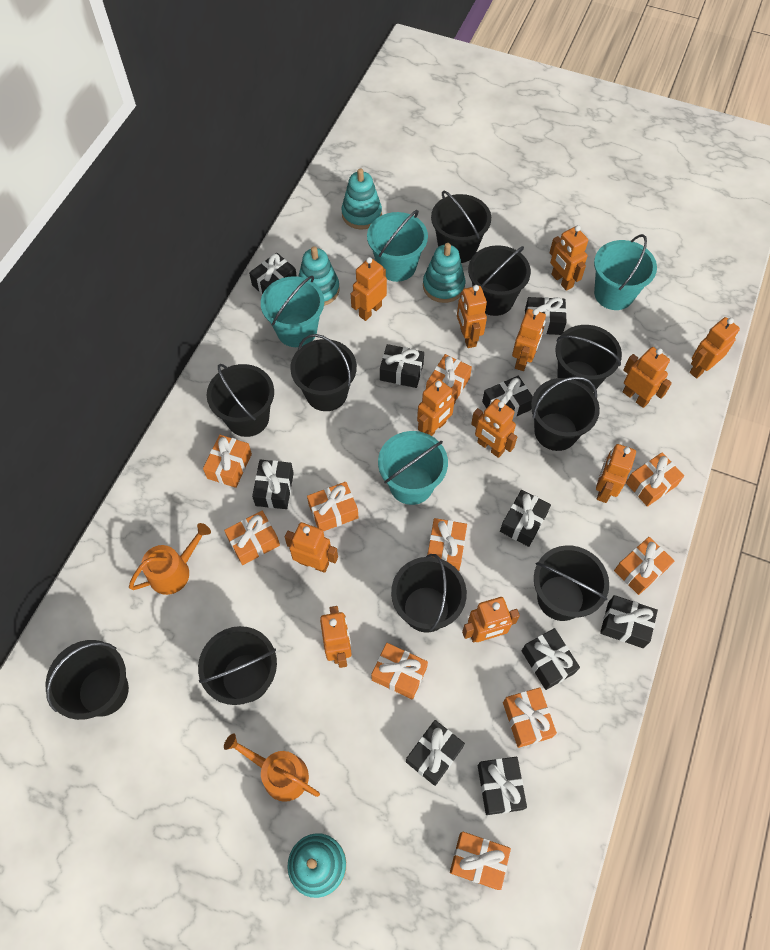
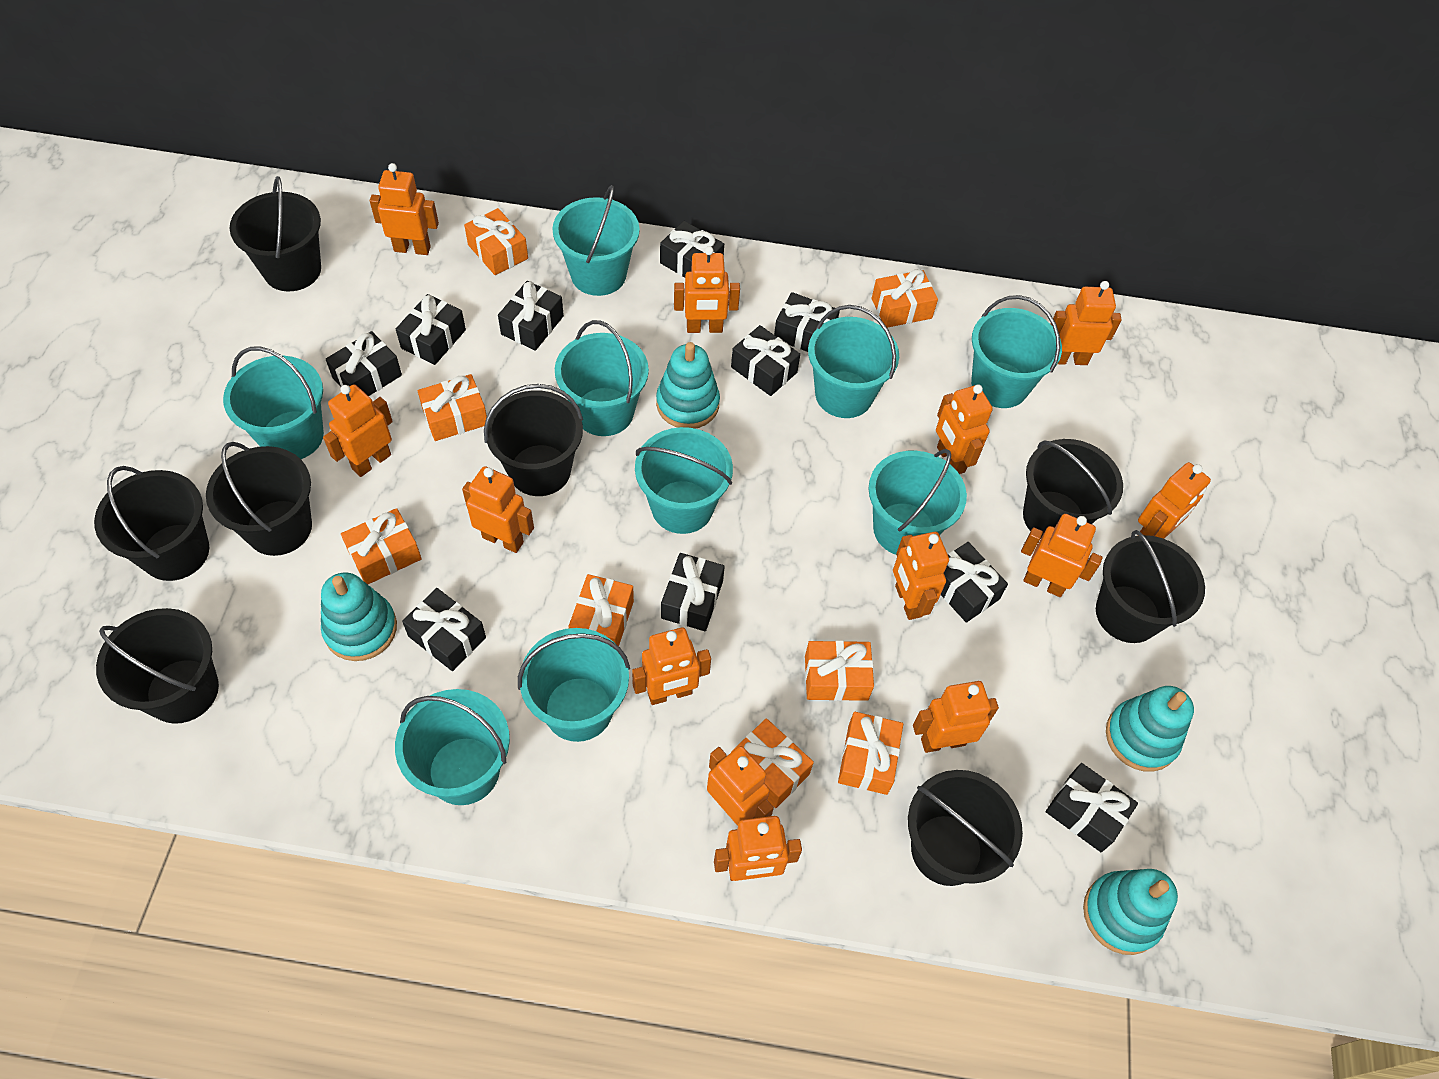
black bucket: 10 -> 8
orange gift: 10 -> 8
orange robot: 12 -> 13
orange watering can: 2 -> 0
turquoise bucket: 4 -> 9

